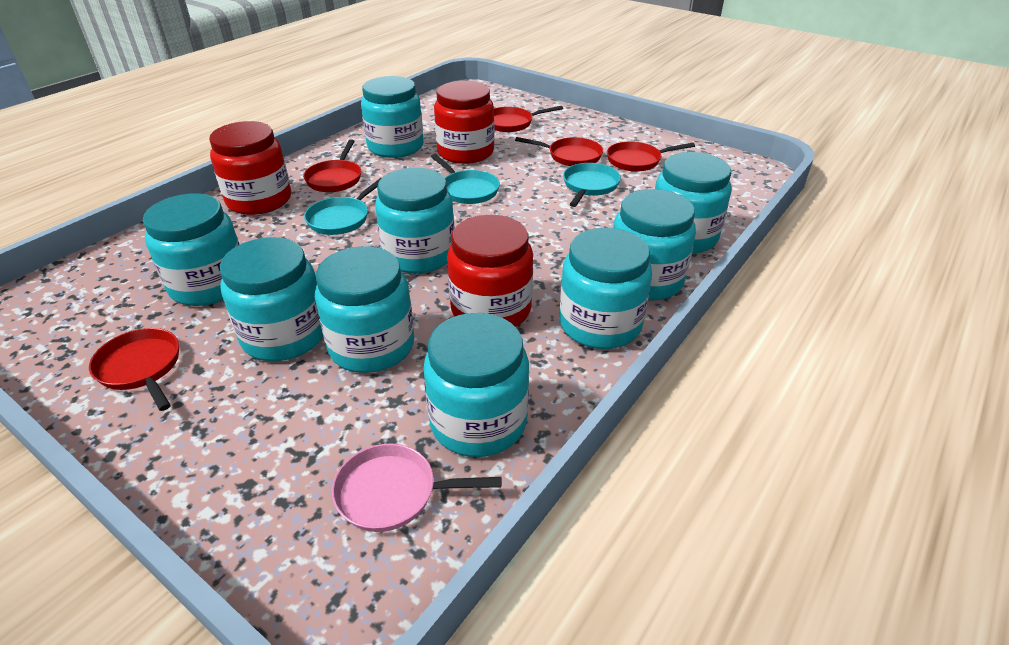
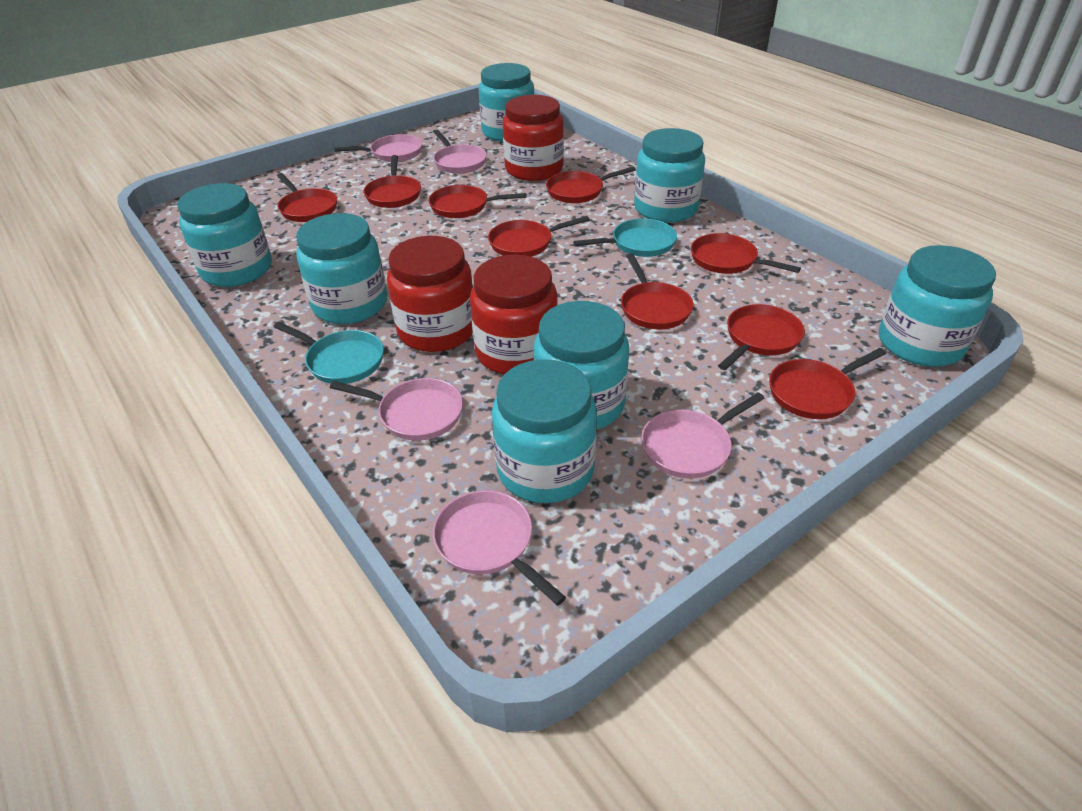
pink pan: 1 -> 5
red pan: 5 -> 9
turquoise jar: 9 -> 7
turquoise pan: 3 -> 2

